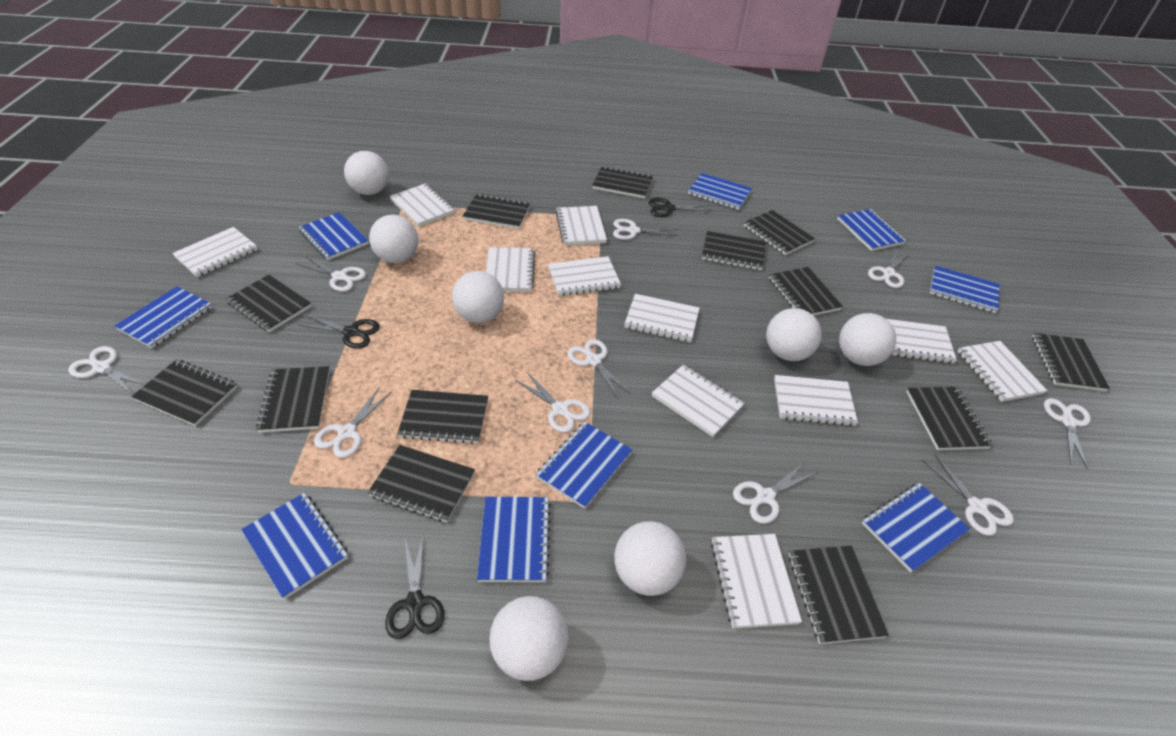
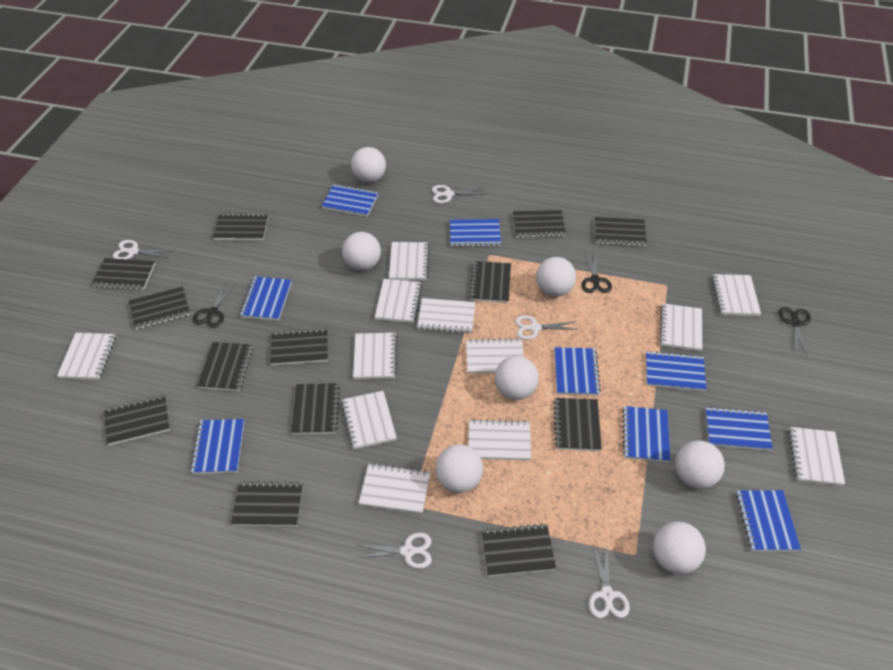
white notebook: 11 -> 12
white scissors: 10 -> 5

